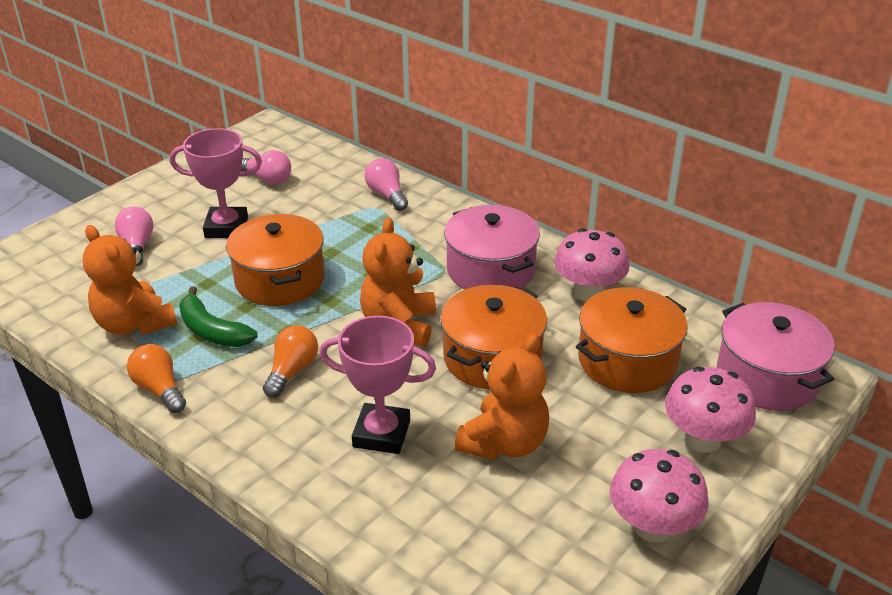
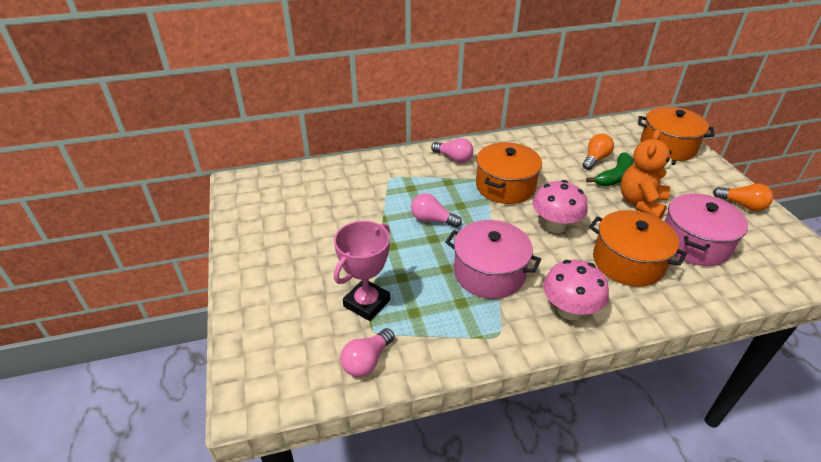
orange teddy bear: 3 -> 1
pink mushroom: 3 -> 2
pink trophy: 2 -> 1

